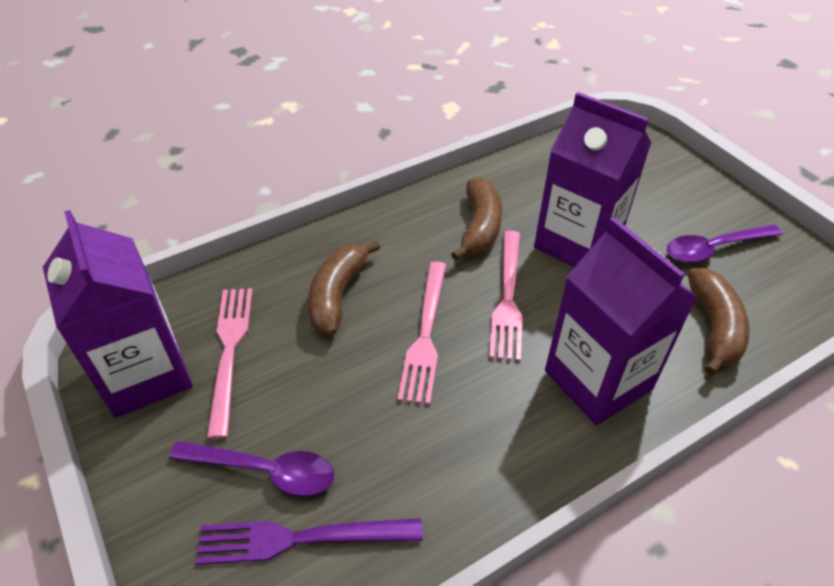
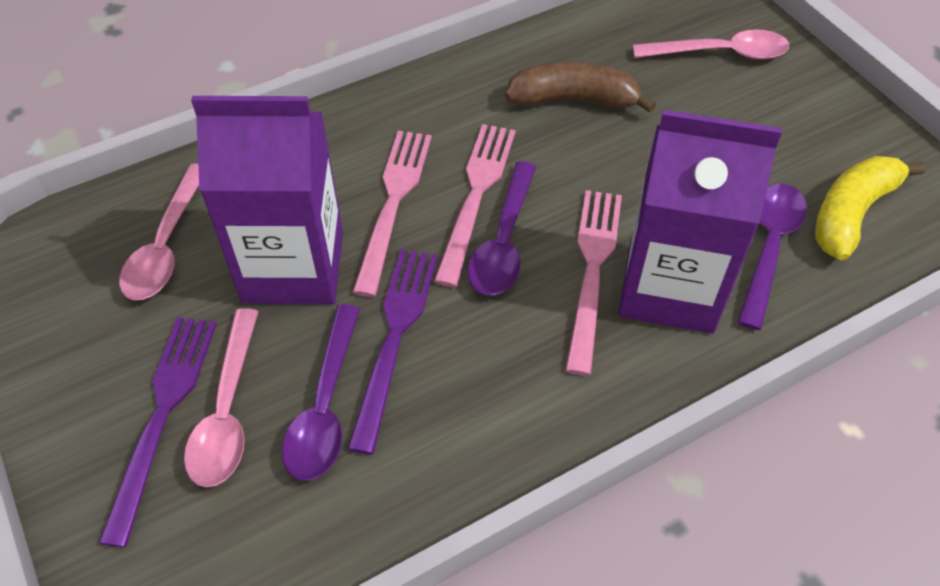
brown banana: 3 -> 1
pink spoon: 0 -> 3
purple carton: 3 -> 2
purple fork: 1 -> 2
purple spoon: 2 -> 3
yellow banana: 0 -> 1

